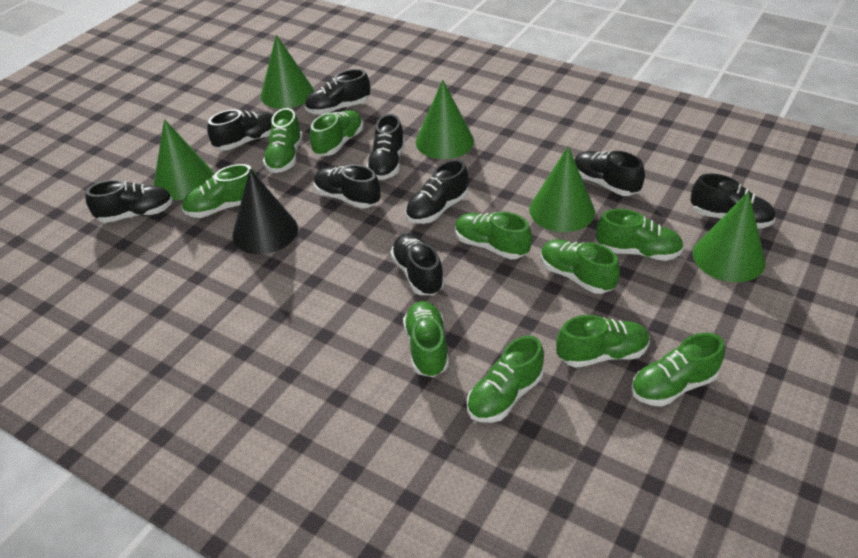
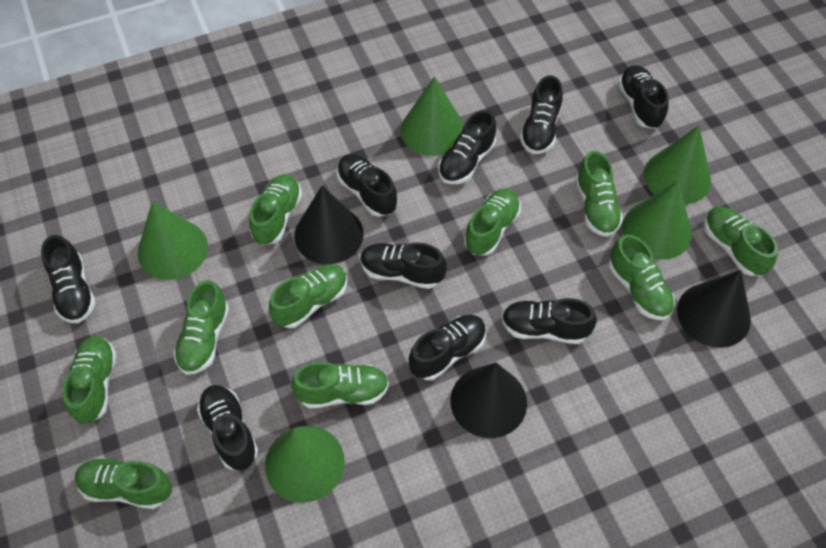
black cone: 1 -> 3

